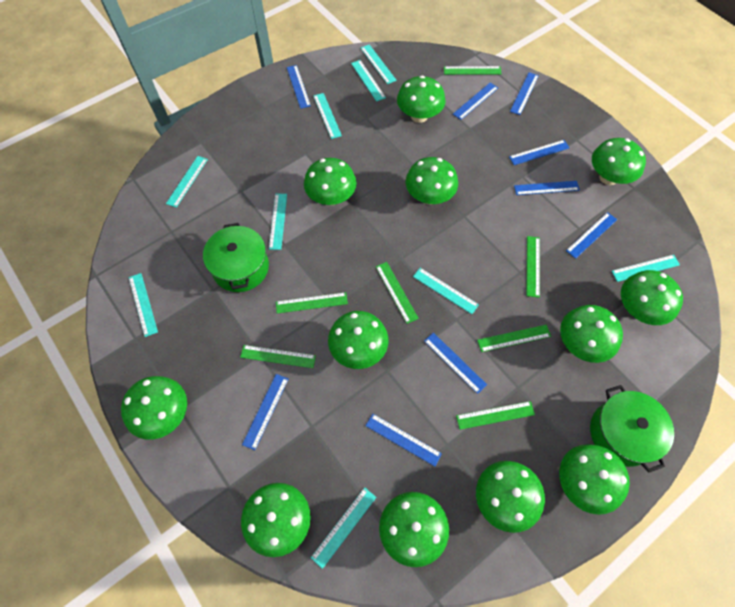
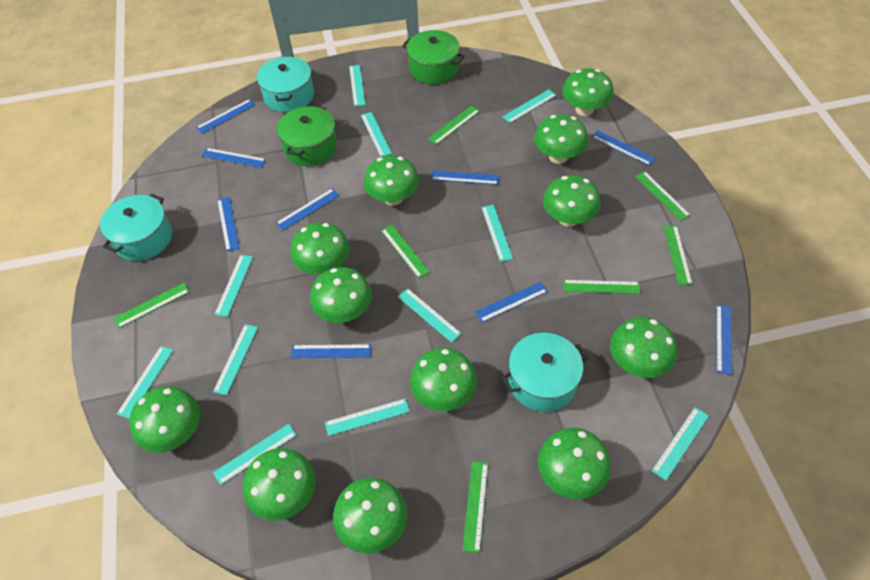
turquoise pot: 0 -> 3
turquoise ruler: 9 -> 11

